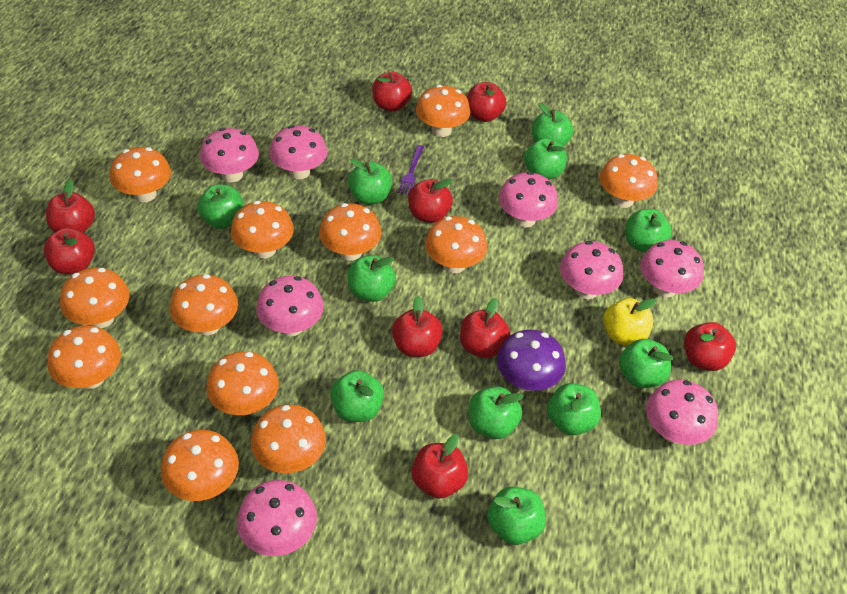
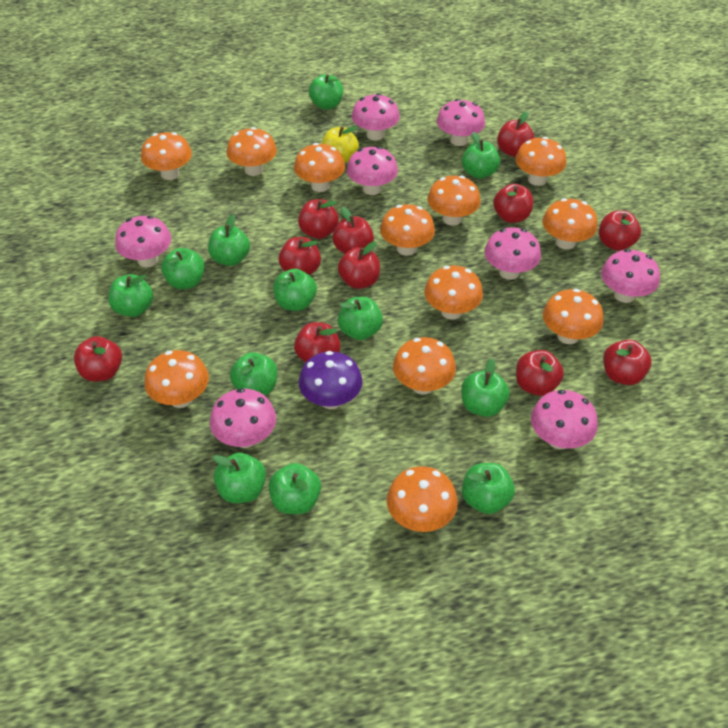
green apple: 11 -> 12
purple fork: 1 -> 0
red apple: 9 -> 11

